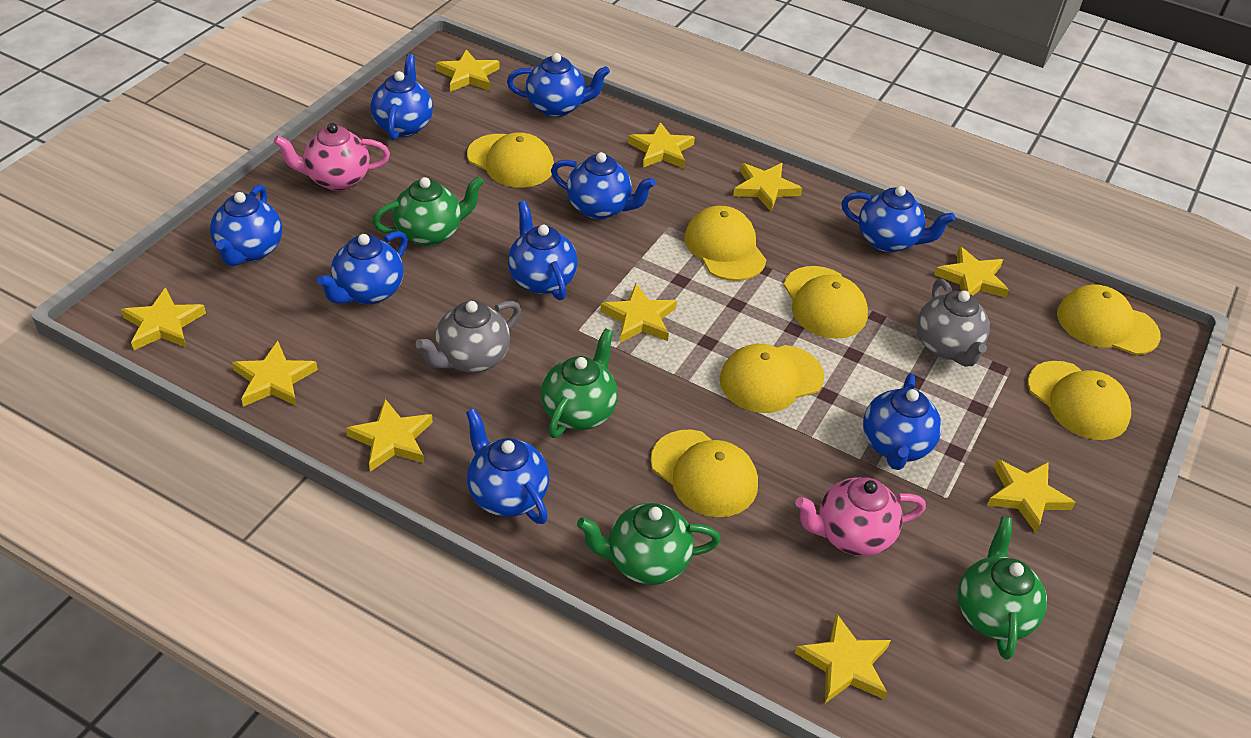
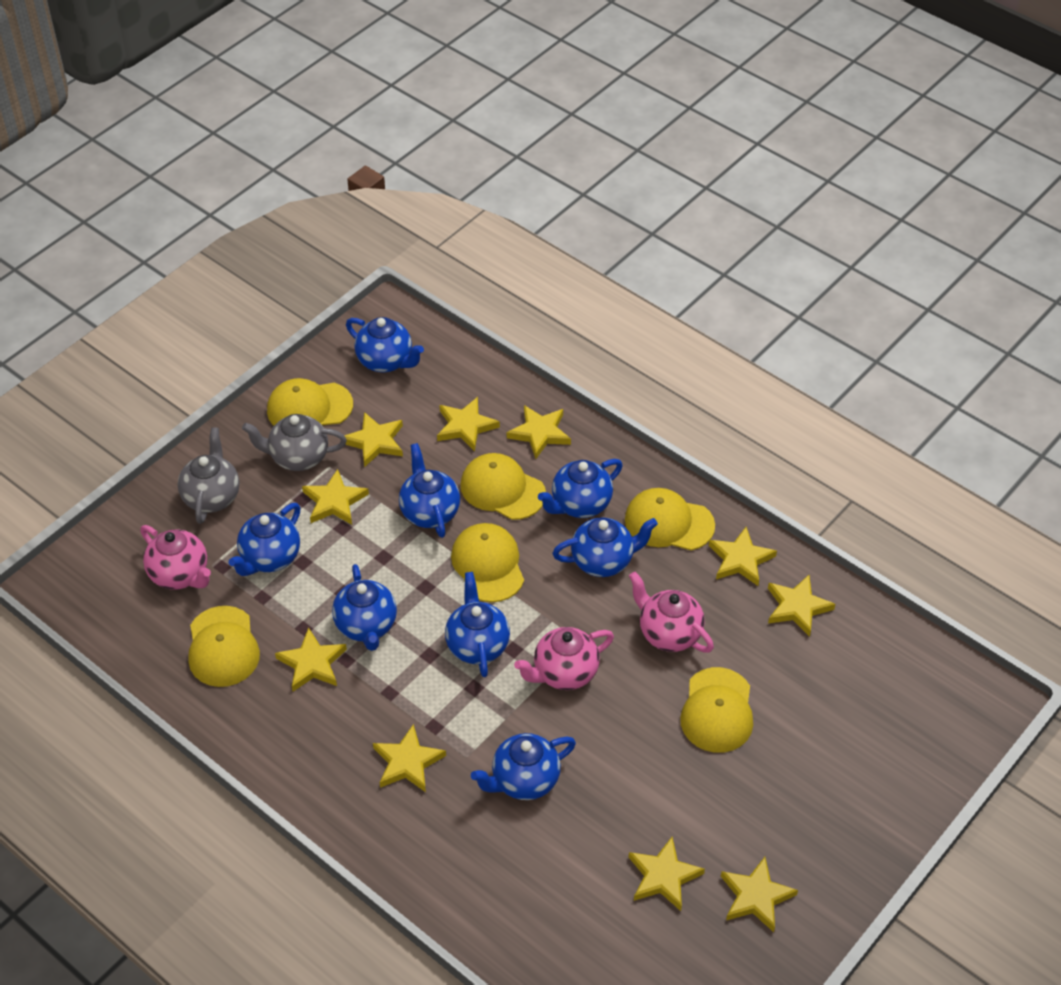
blue teapot: 9 -> 8
green teapot: 4 -> 0
pink teapot: 2 -> 3
yellow cap: 7 -> 6

